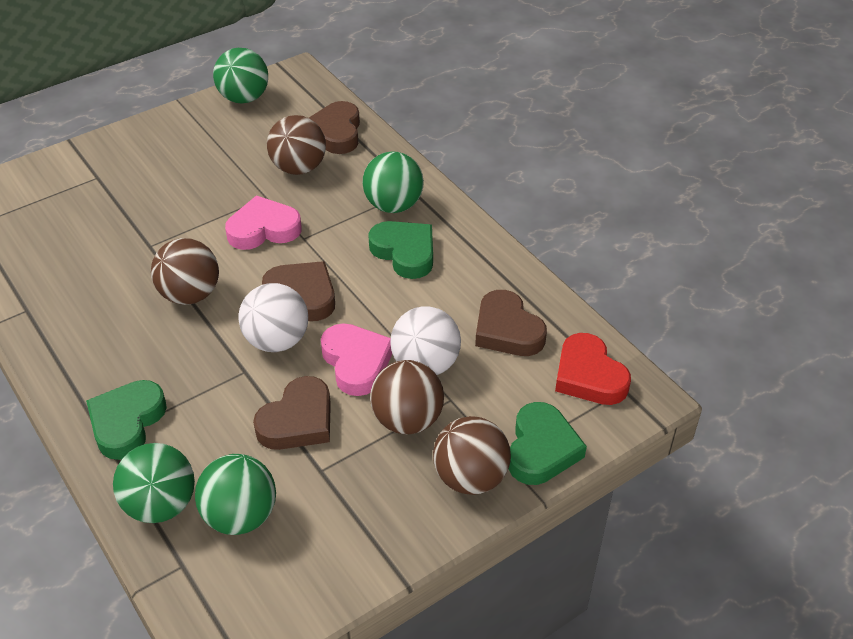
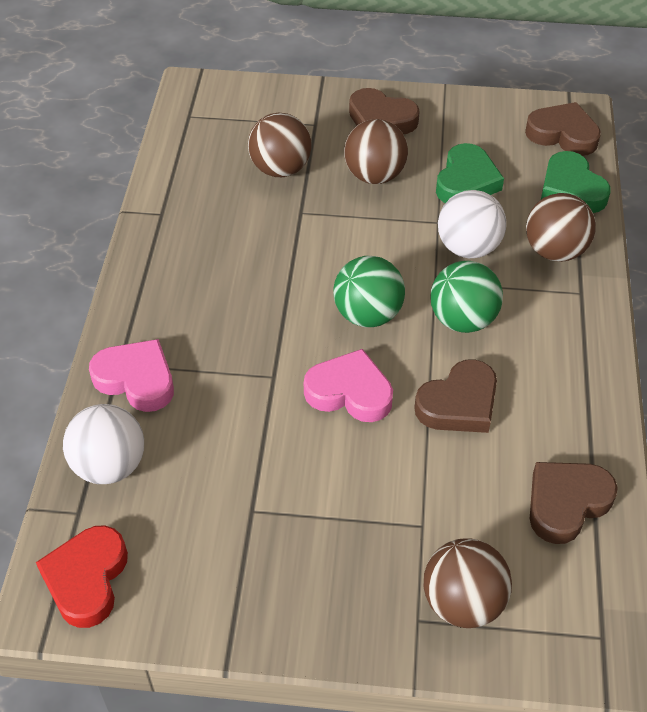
green ball: 4 -> 2
green heart: 3 -> 2

